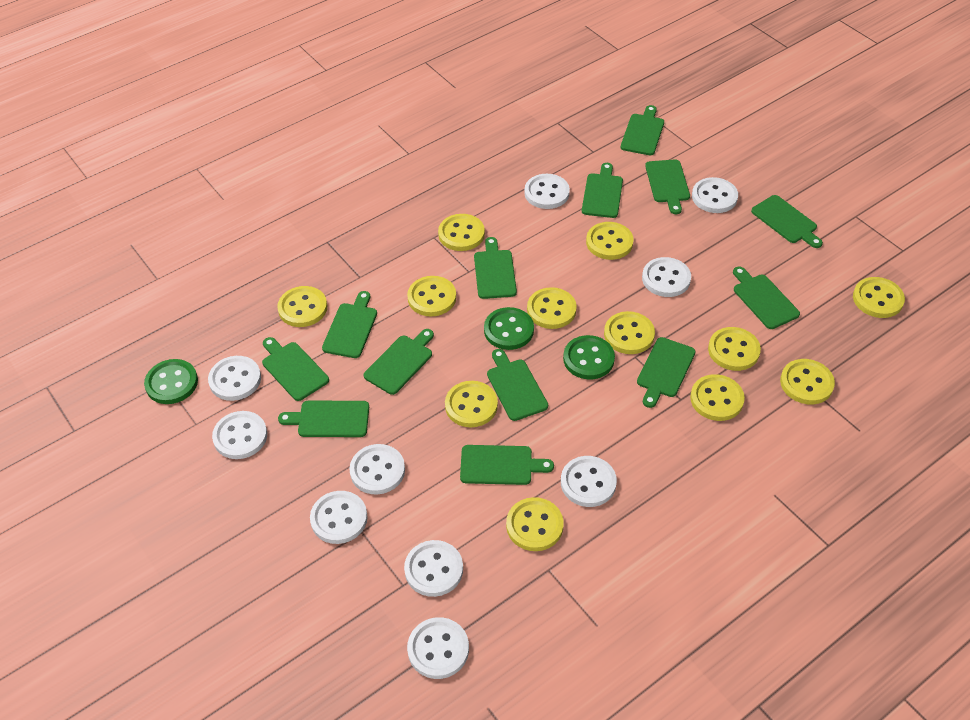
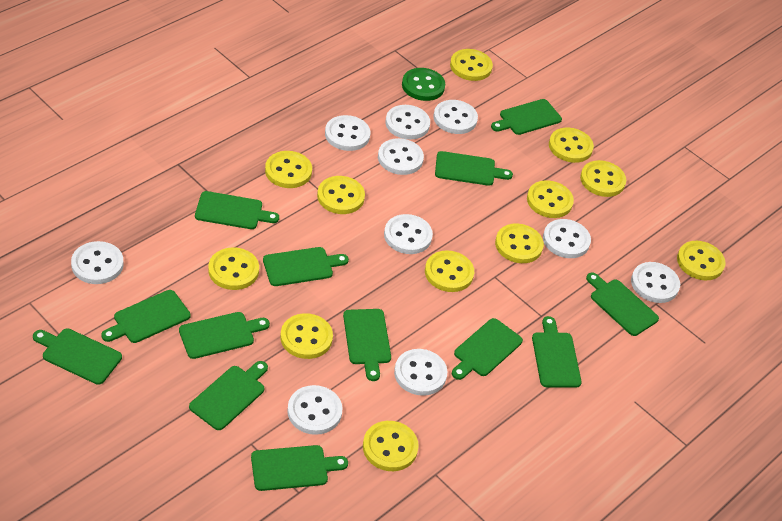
green button: 3 -> 1

